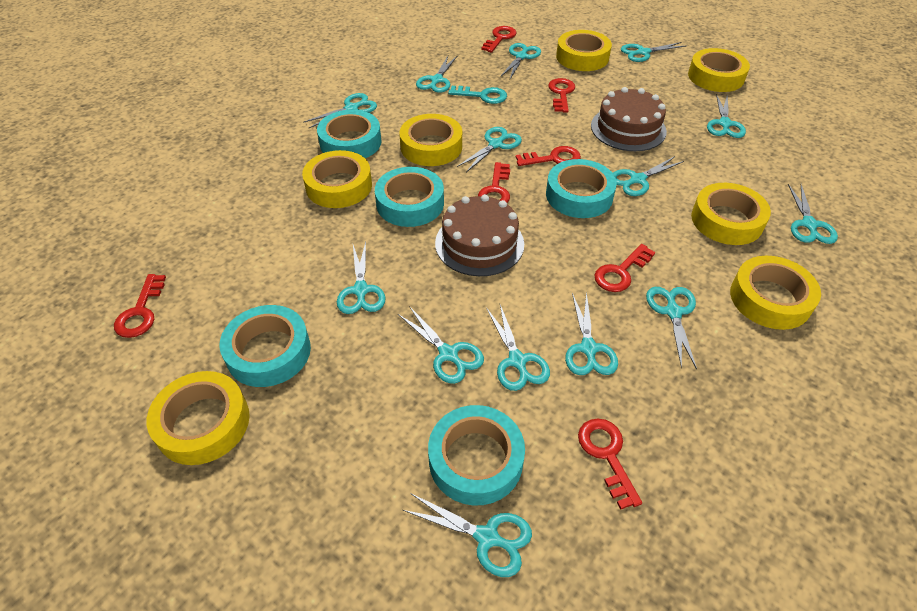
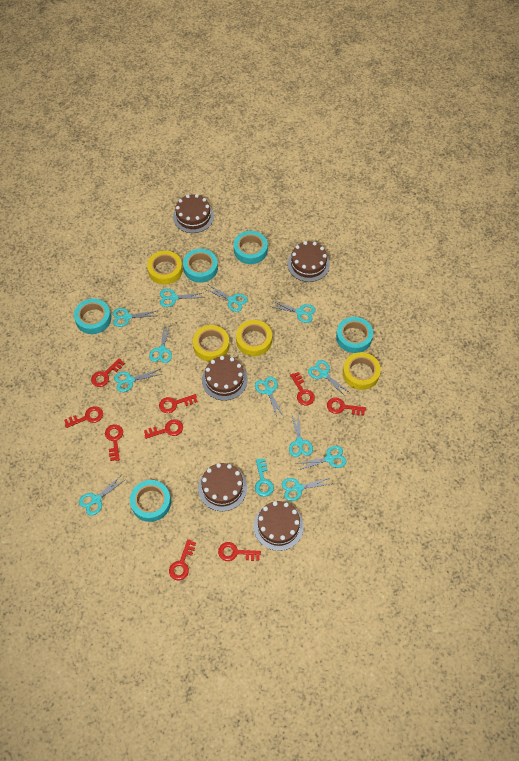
brown cake: 2 -> 5
red key: 7 -> 9
turquoise scissors: 14 -> 12
yellow tape: 7 -> 4

